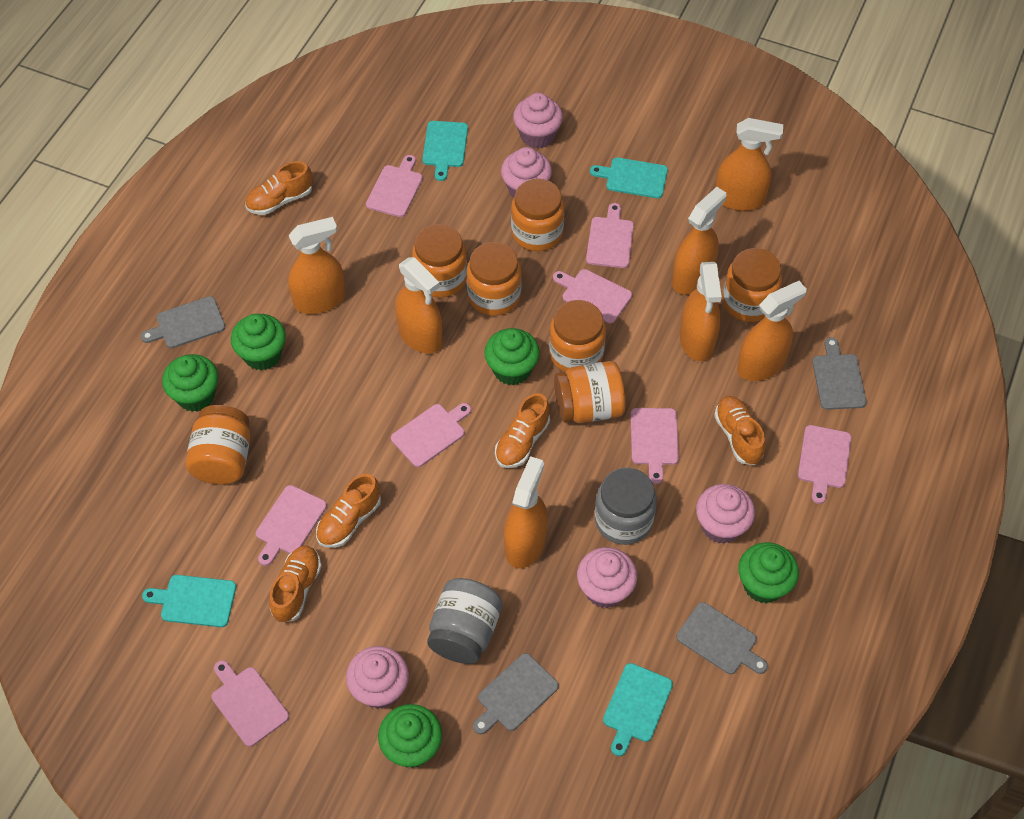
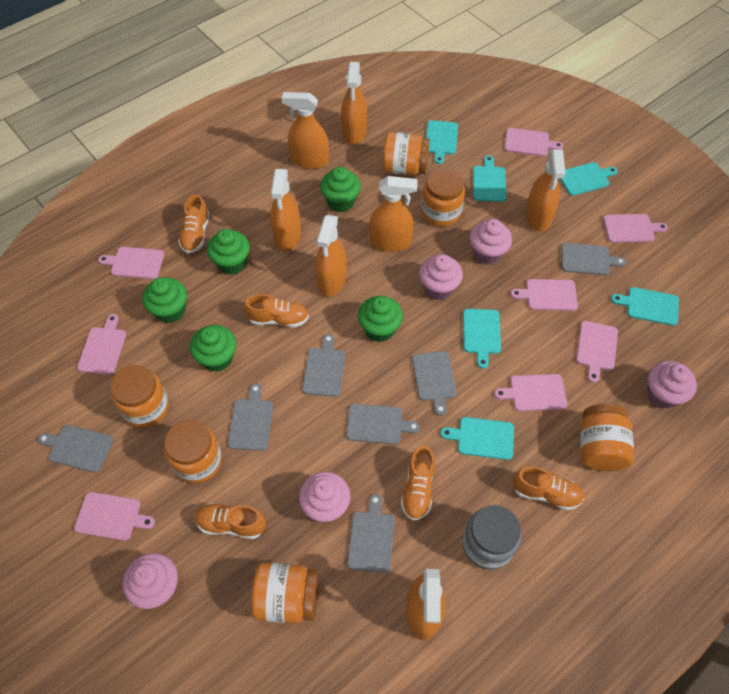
grey cutting board: 4 -> 7
grey jar: 2 -> 1
orange jar: 7 -> 6
turquoise cutting board: 4 -> 6

